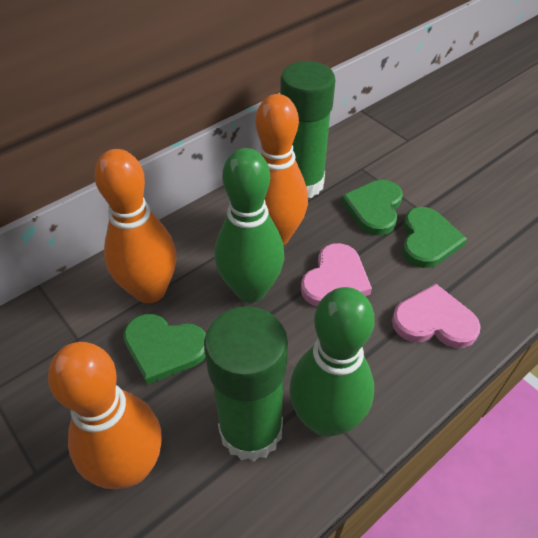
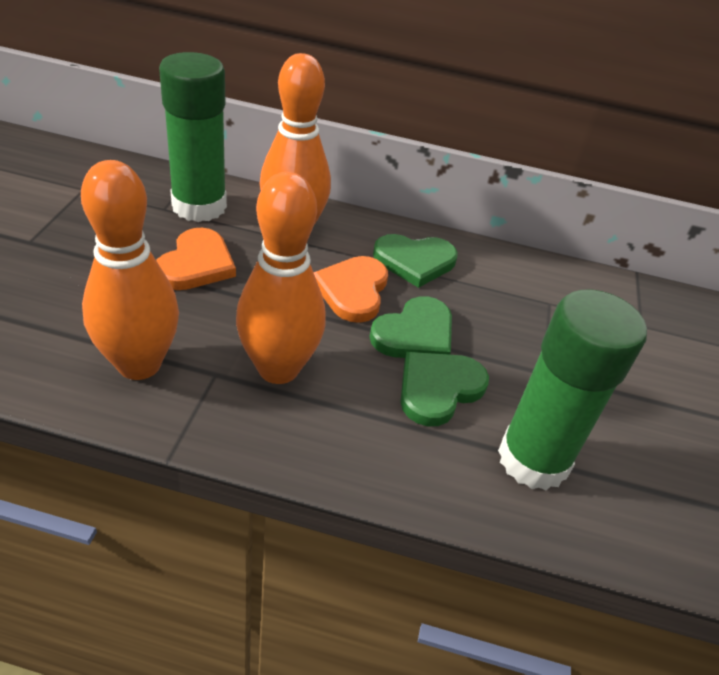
green bowling pin: 2 -> 0
orange heart: 0 -> 2
pink heart: 2 -> 0

